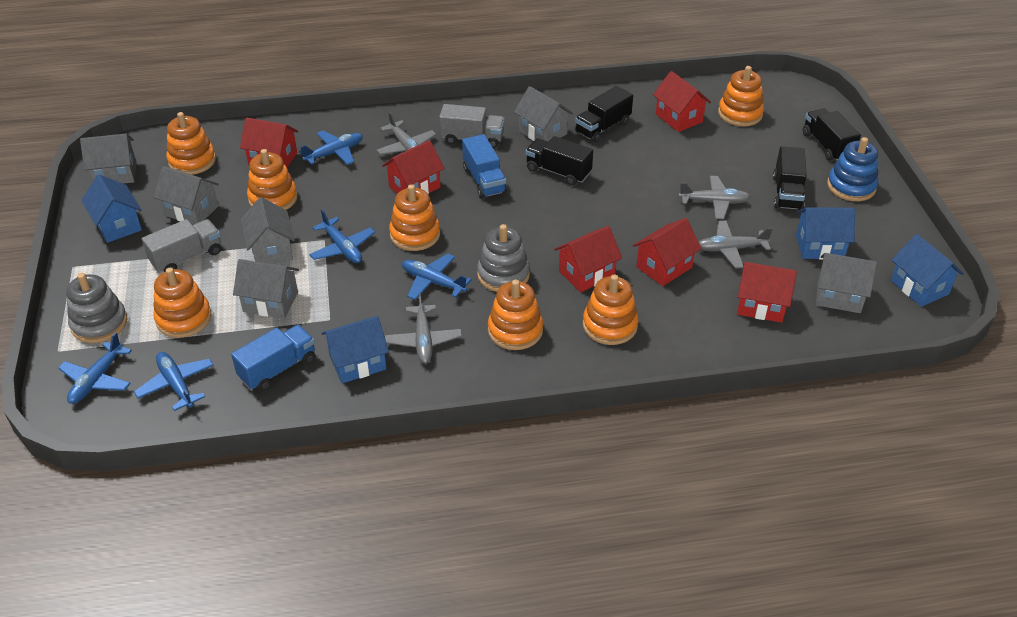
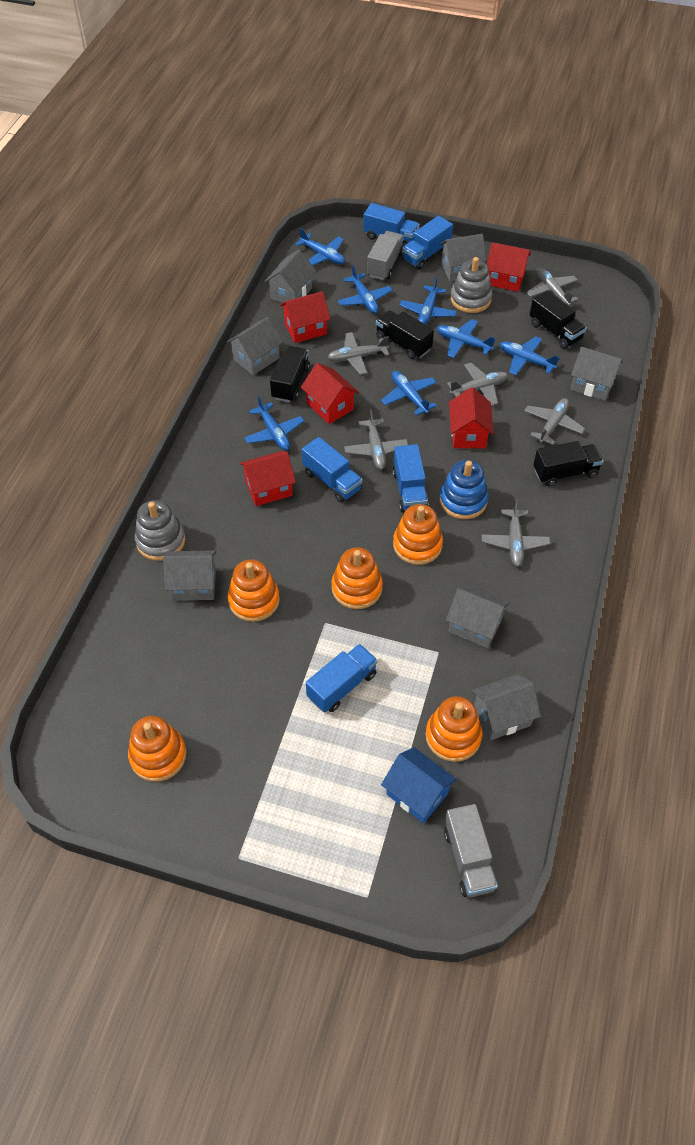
blue house: 4 -> 1
blue plane: 5 -> 7
blue truck: 2 -> 5
grey house: 6 -> 7
grey plane: 4 -> 6
orange stacking toy: 7 -> 5
red house: 6 -> 5

